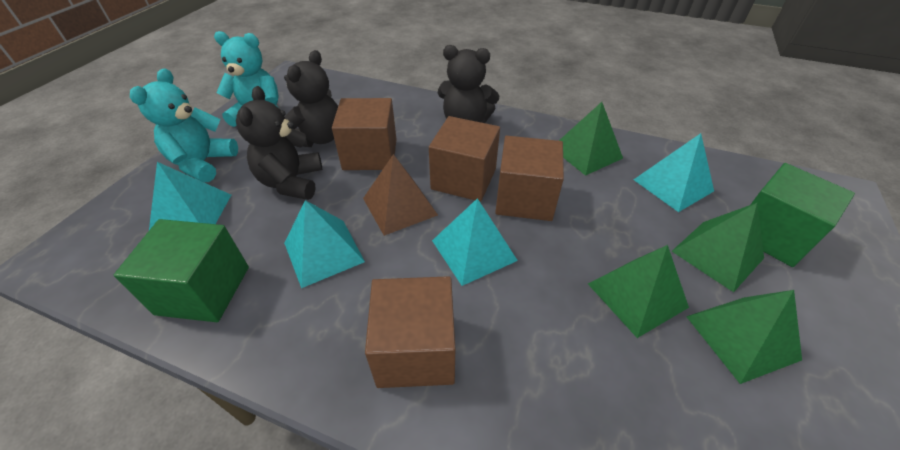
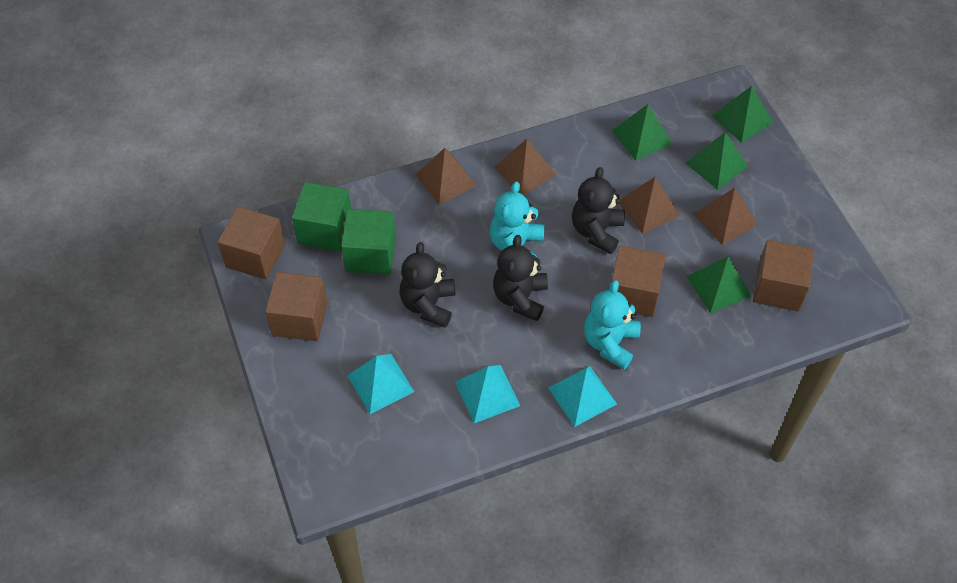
brown pyramid: 1 -> 4
turquoise pyramid: 4 -> 3

